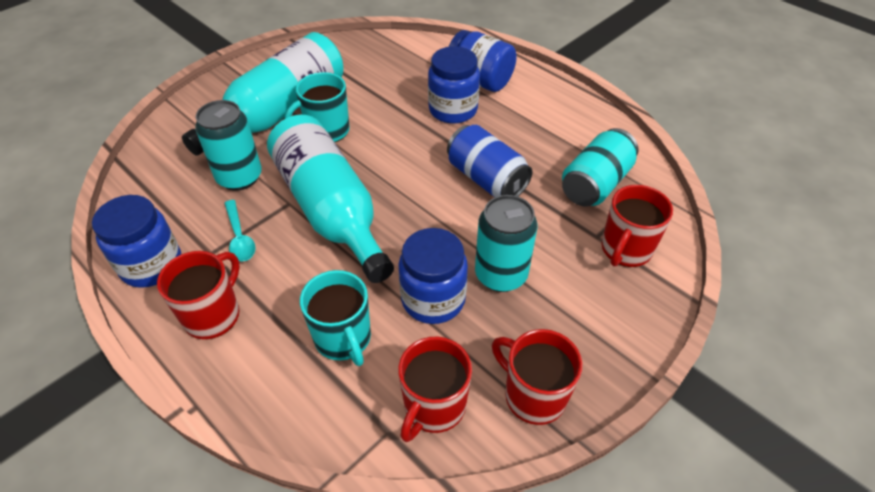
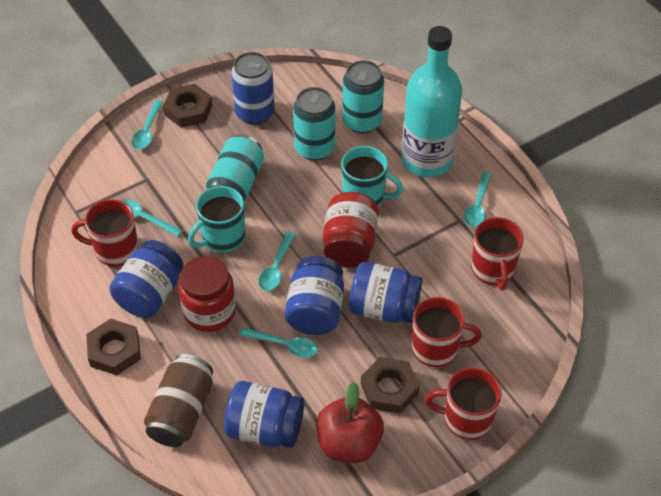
brown can: 0 -> 1
brown nut: 0 -> 3
red apple: 0 -> 1
red jar: 0 -> 2
turquoise bottle: 2 -> 1
turquoise spoon: 1 -> 5

